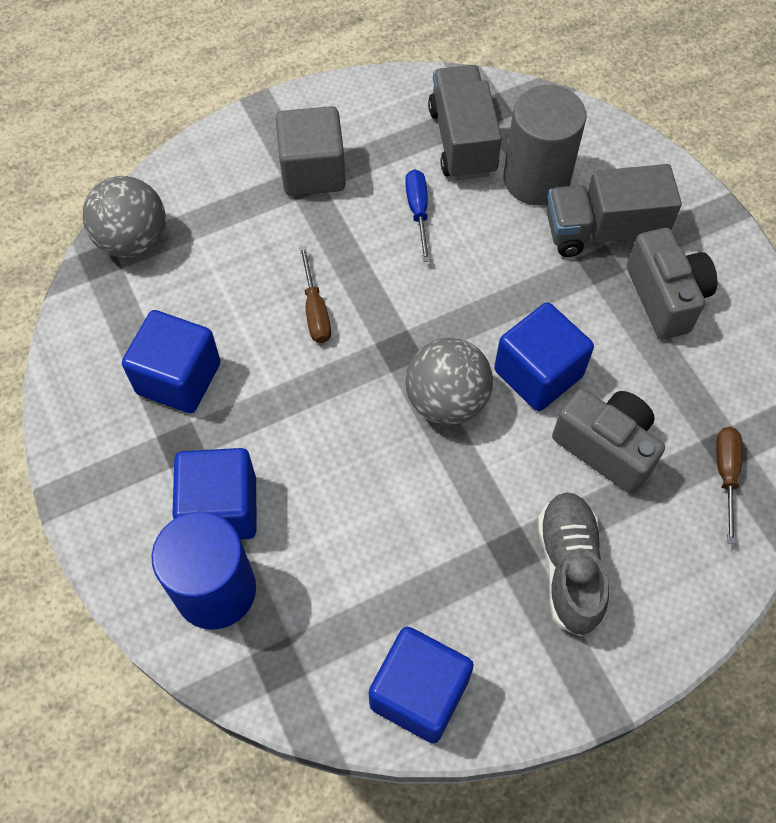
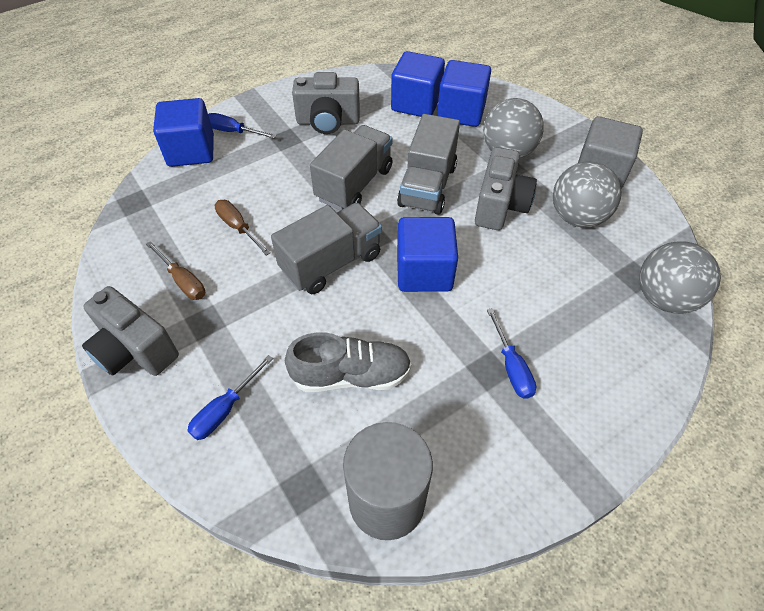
blue cylinder: 1 -> 0
blue screwdriver: 1 -> 3
grey ball: 2 -> 3
grey camera: 2 -> 3
grey truck: 2 -> 3

